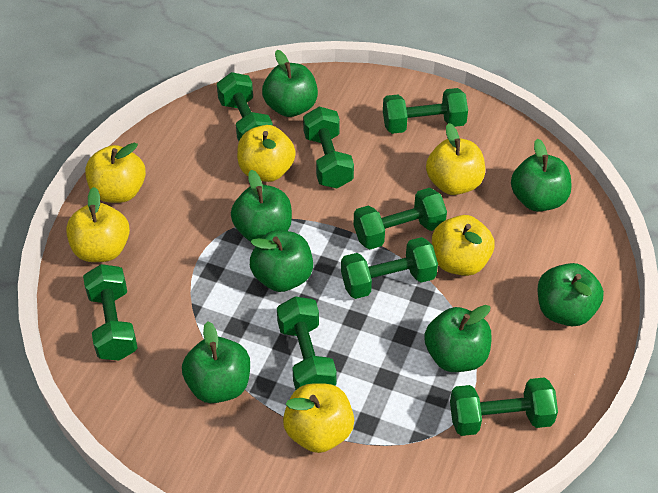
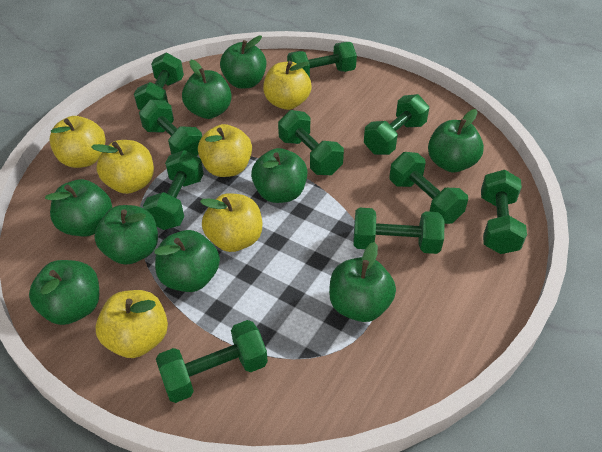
green apple: 7 -> 9
green dumbbell: 8 -> 10

